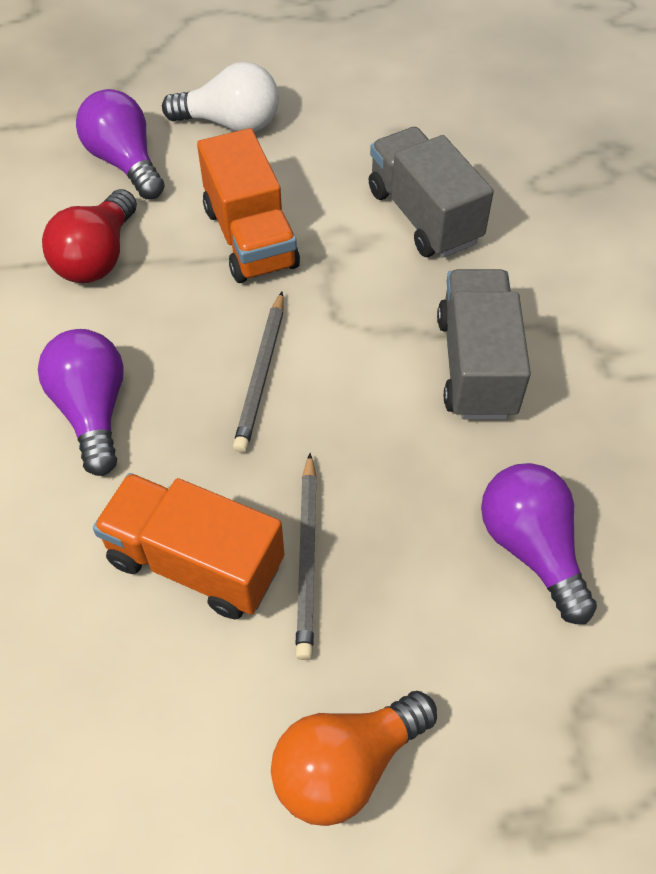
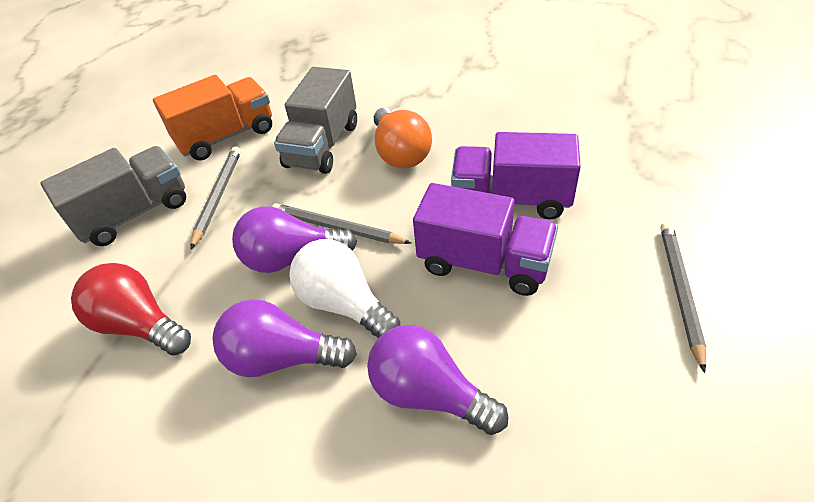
grey pencil: 2 -> 3
orange truck: 2 -> 1
purple truck: 0 -> 2

